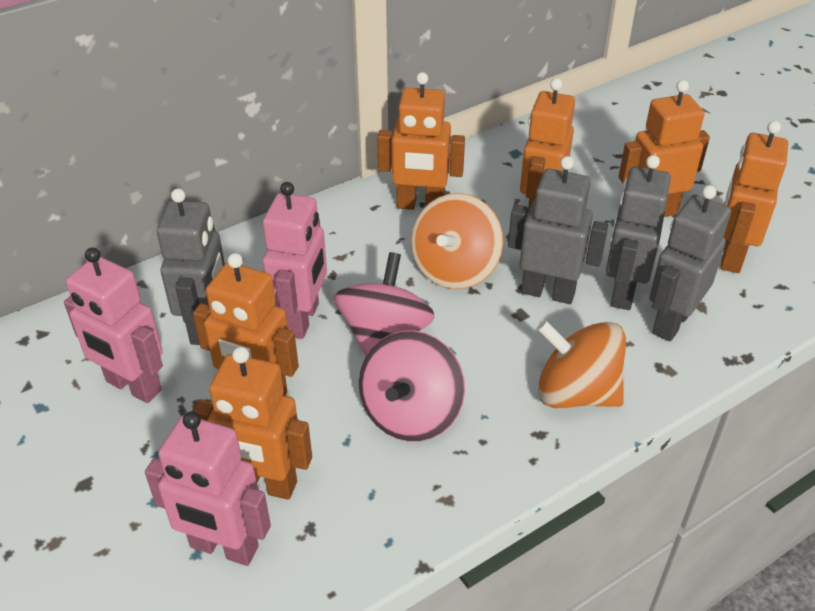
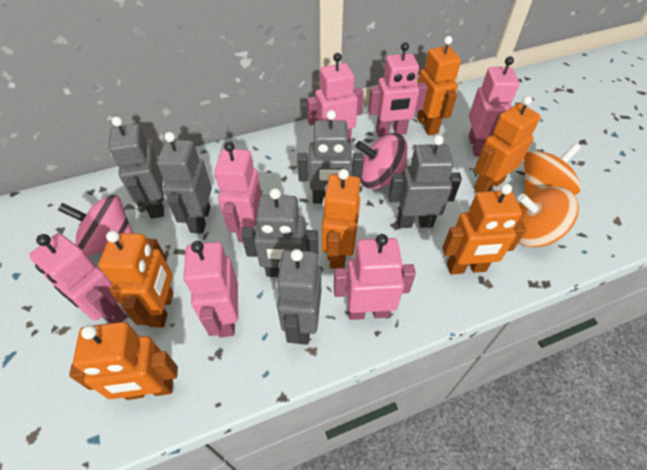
grey robot: 4 -> 6
pink robot: 3 -> 7

